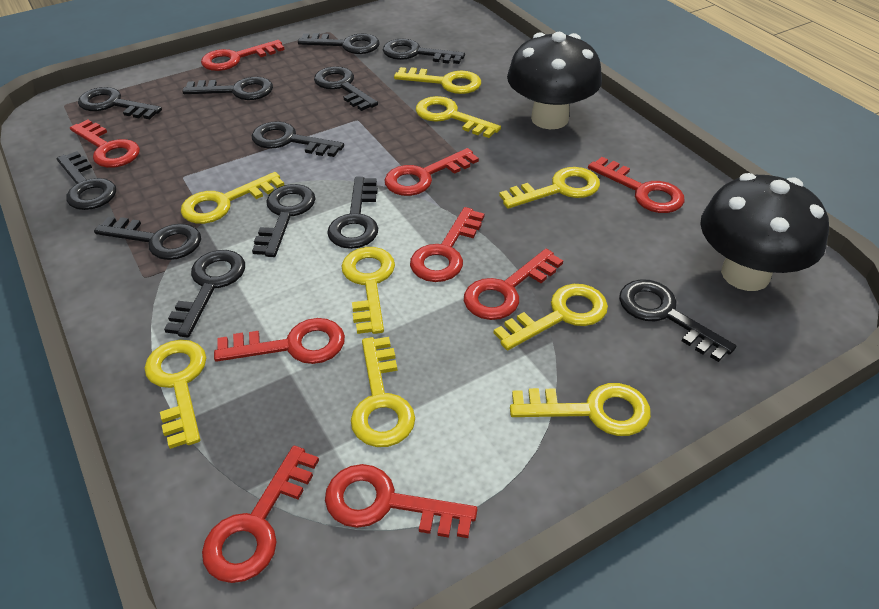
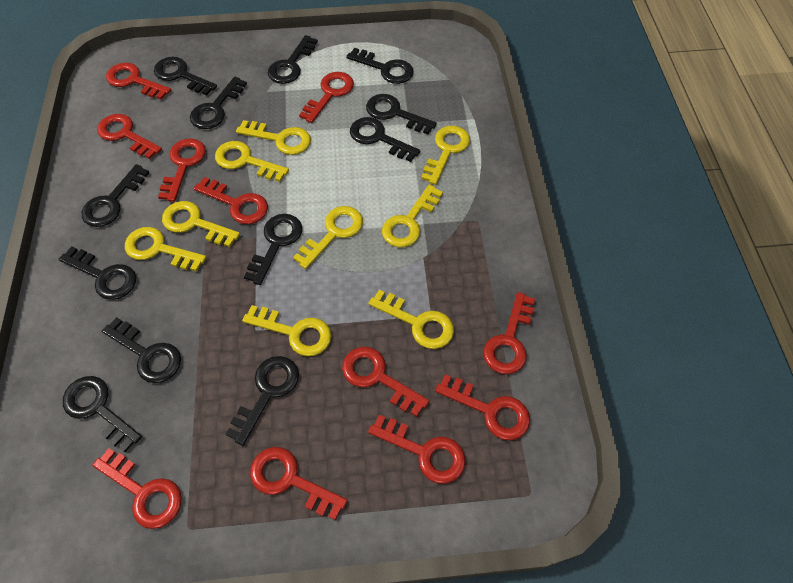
black mushroom: 2 -> 0
red key: 9 -> 11

